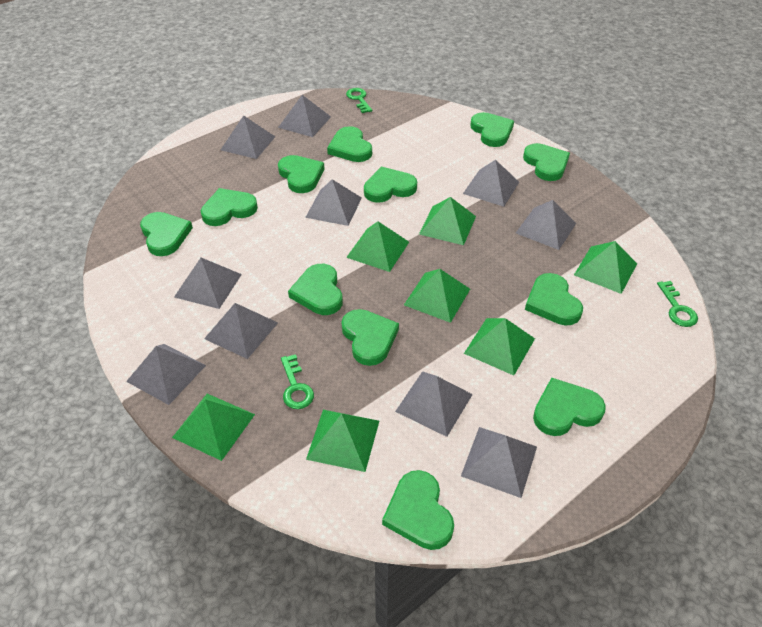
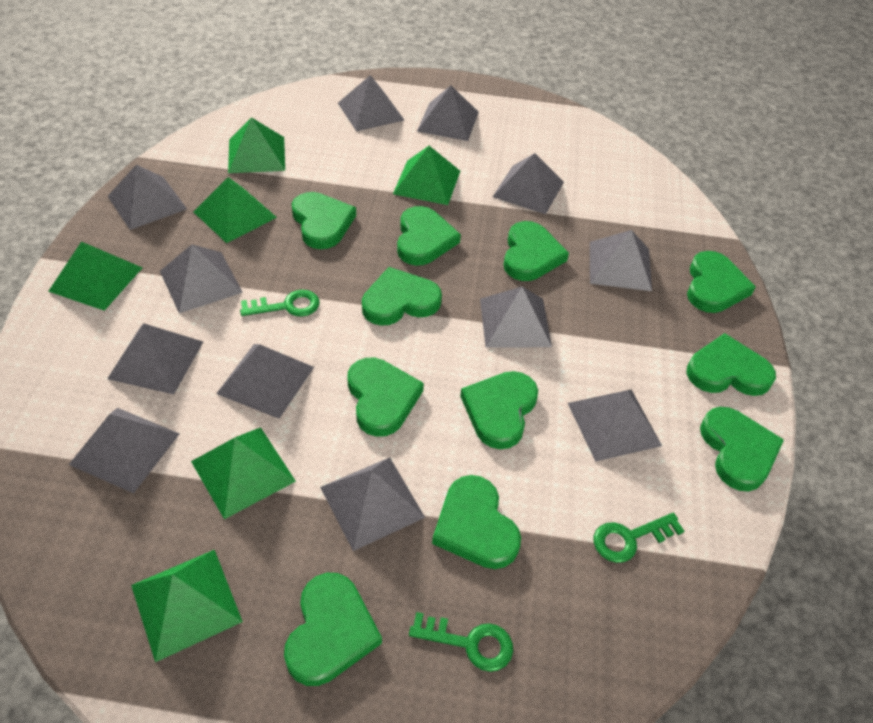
green heart: 12 -> 11
green pyramid: 7 -> 6
grey pyramid: 10 -> 12

